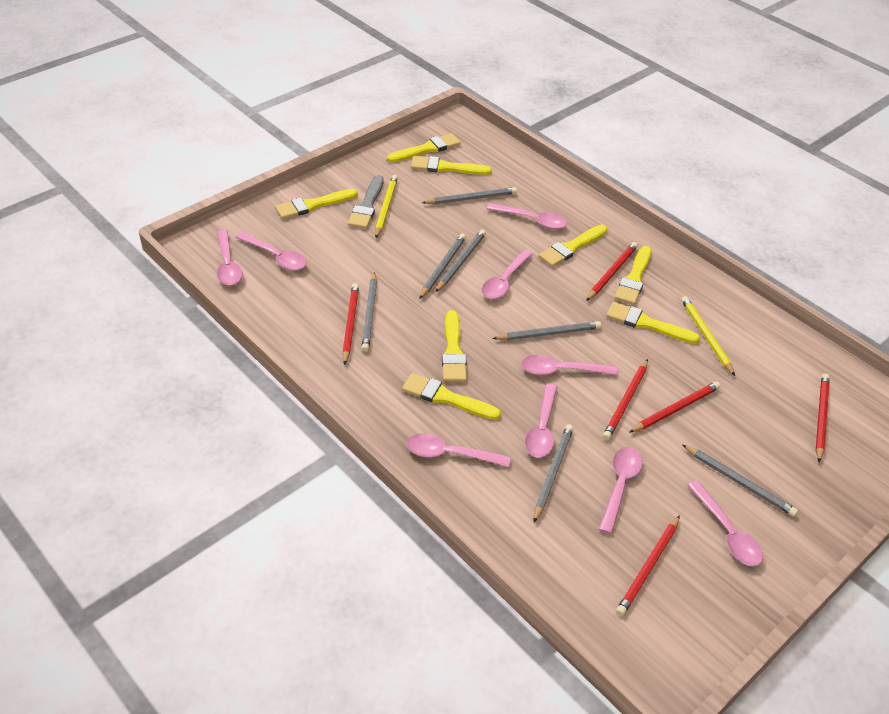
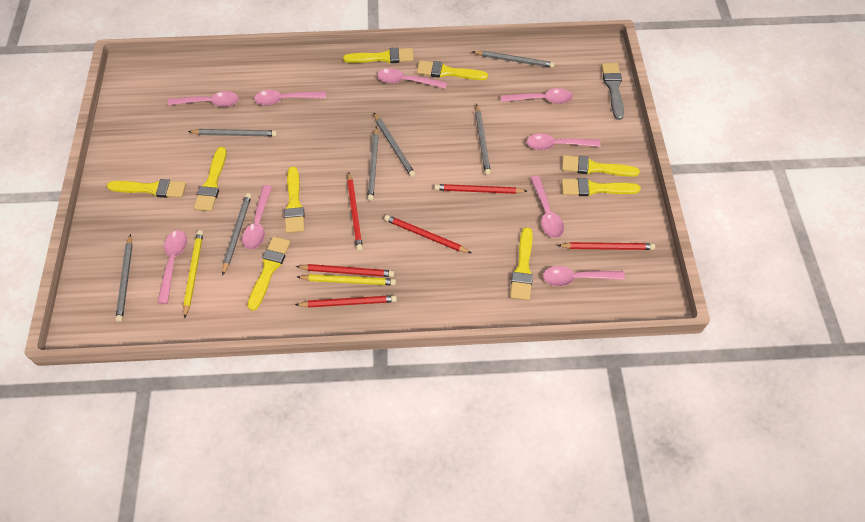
yellow brush: 8 -> 9

